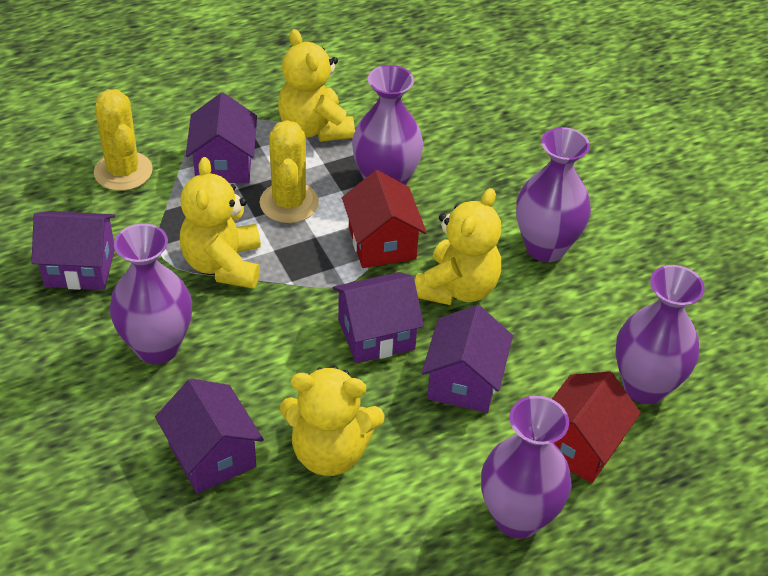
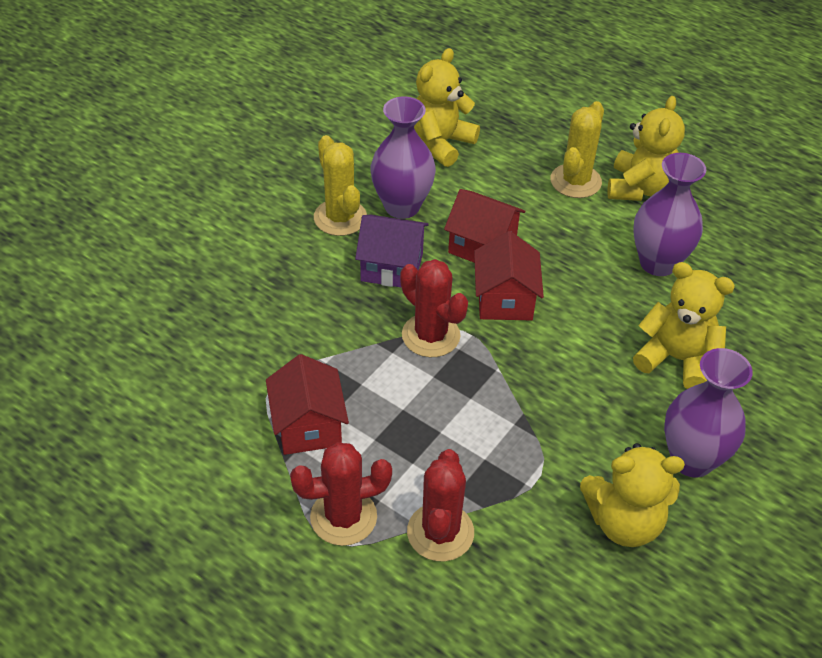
purple house: 5 -> 1
purple vase: 5 -> 3
red cactus: 0 -> 3
red house: 2 -> 3

